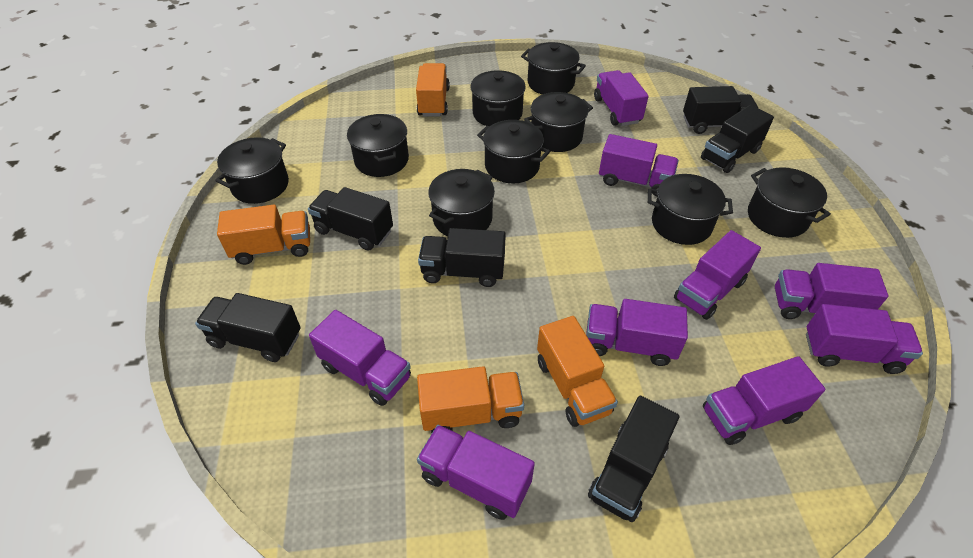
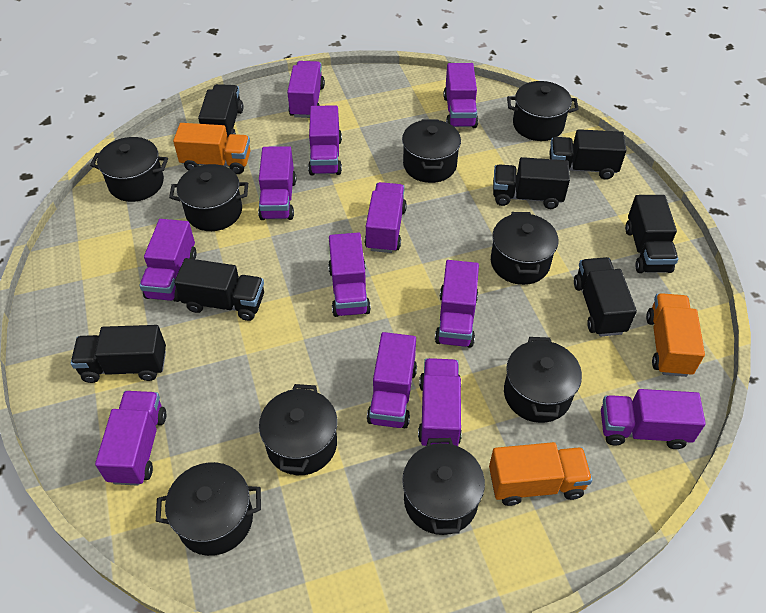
black truck: 6 -> 7
orange truck: 4 -> 3
purple truck: 9 -> 12

